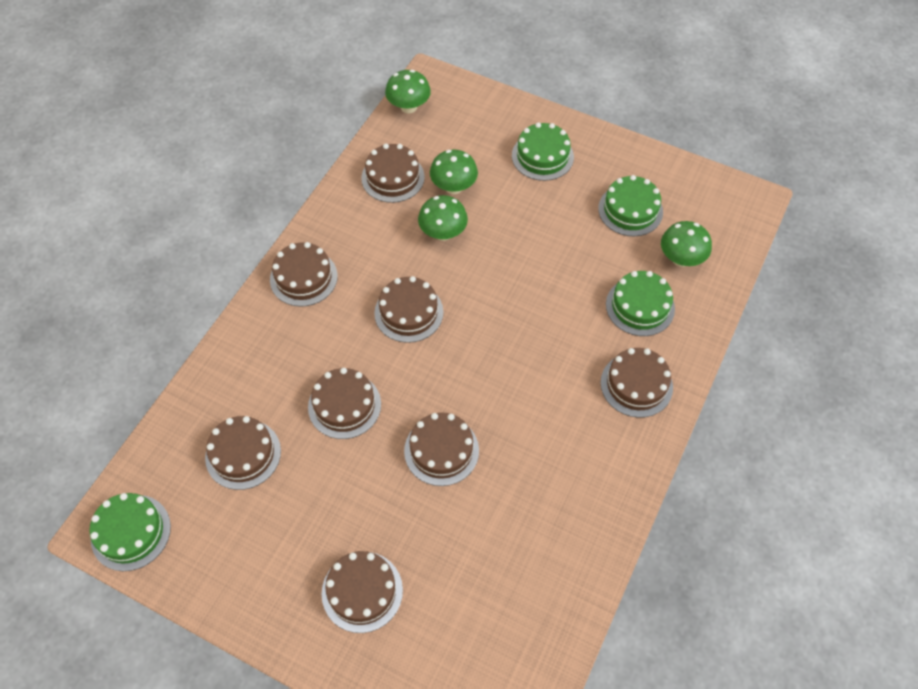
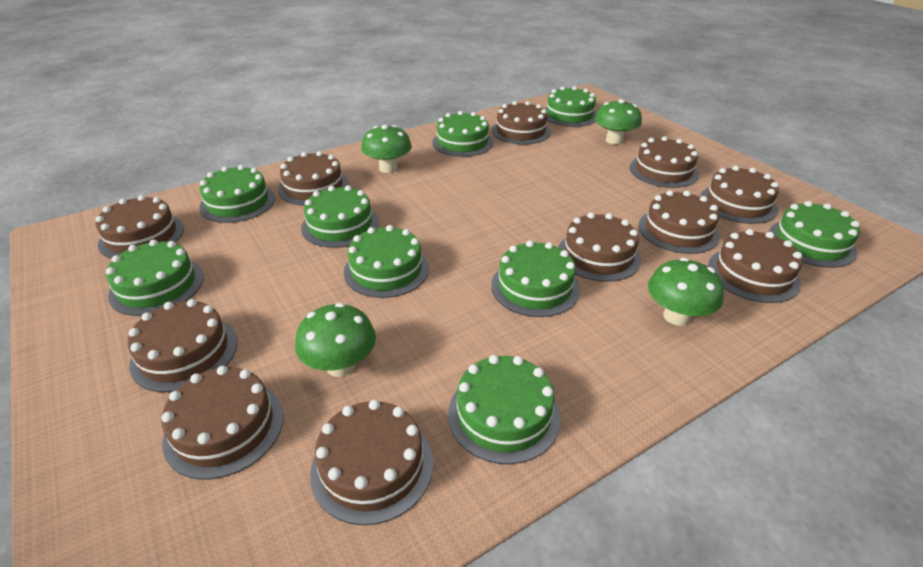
brown cake: 8 -> 11
green cake: 4 -> 9

